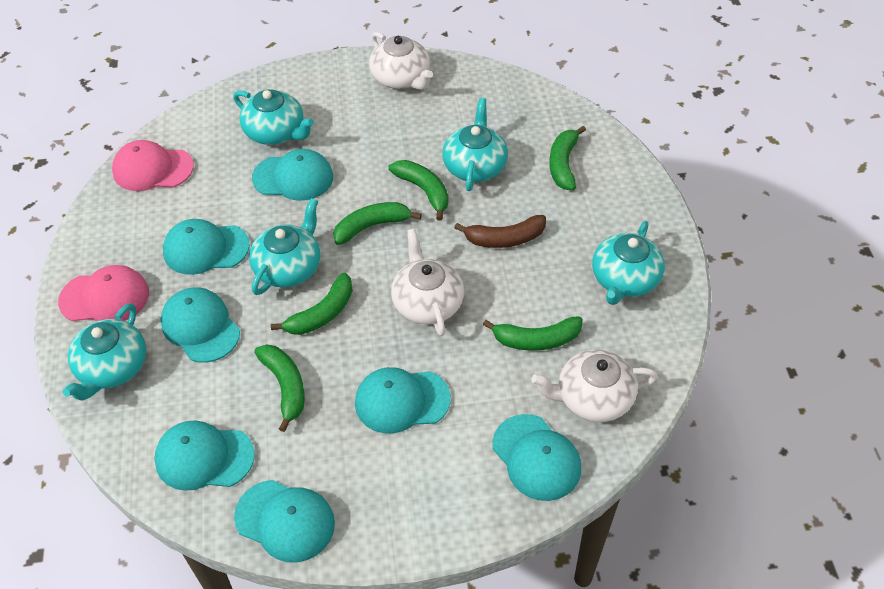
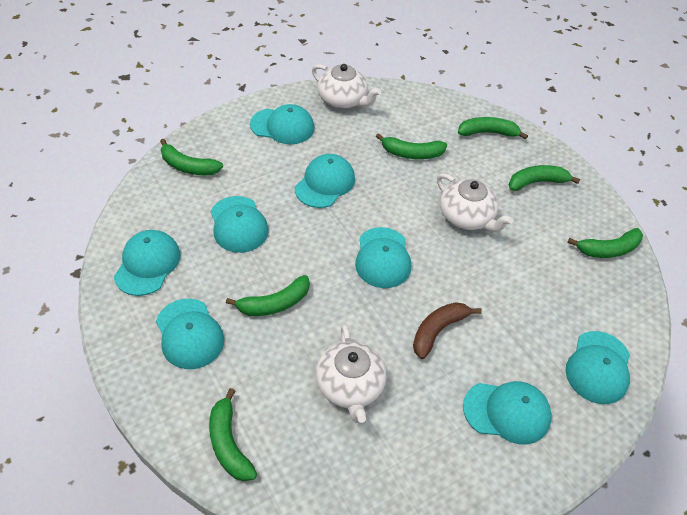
green banana: 6 -> 7
pink cap: 2 -> 0
turquoise cap: 7 -> 8
turquoise teapot: 5 -> 0

